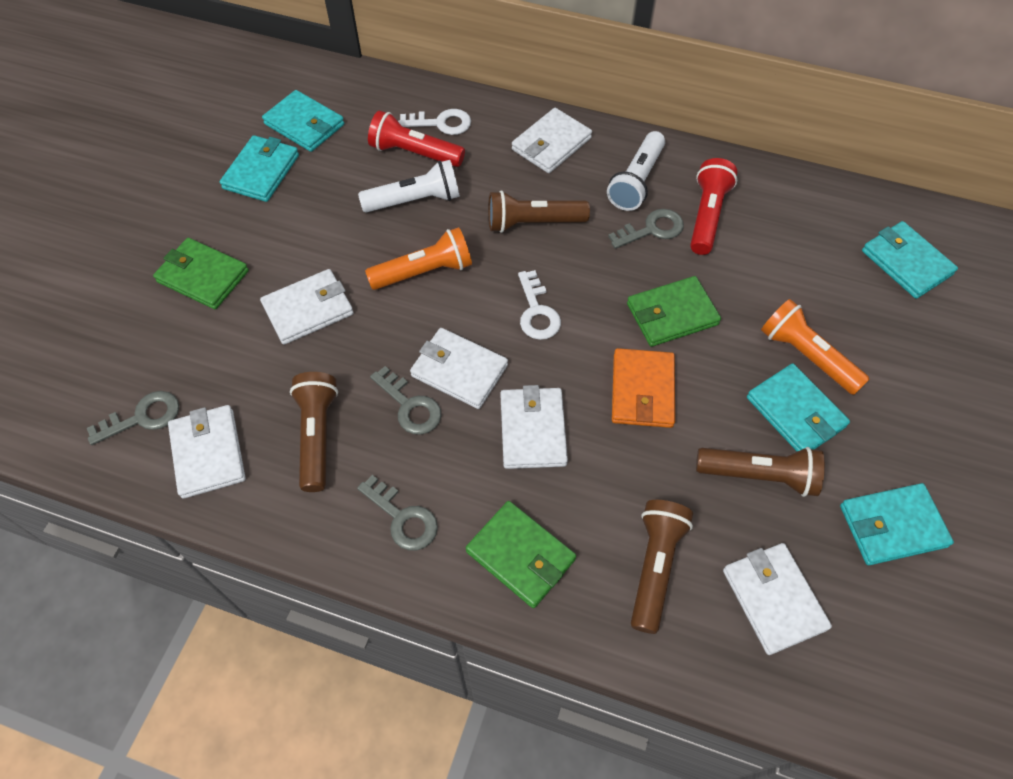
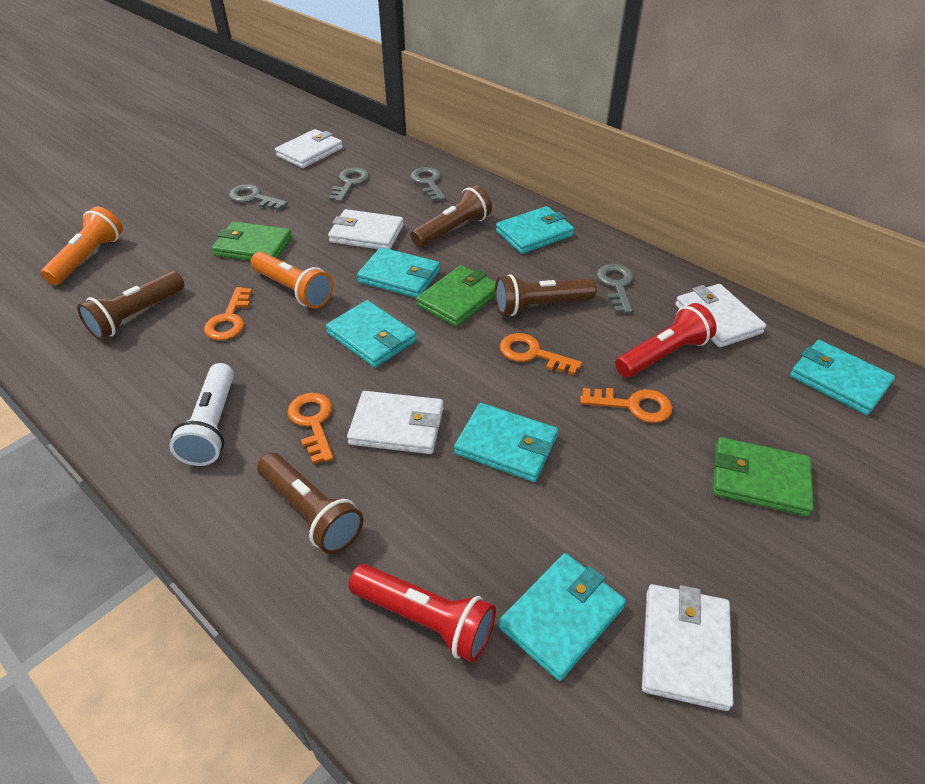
orange key: 0 -> 4
orange wallet: 1 -> 0
turquoise wallet: 5 -> 6
white flashlight: 2 -> 1
white key: 2 -> 0
white wallet: 6 -> 5

